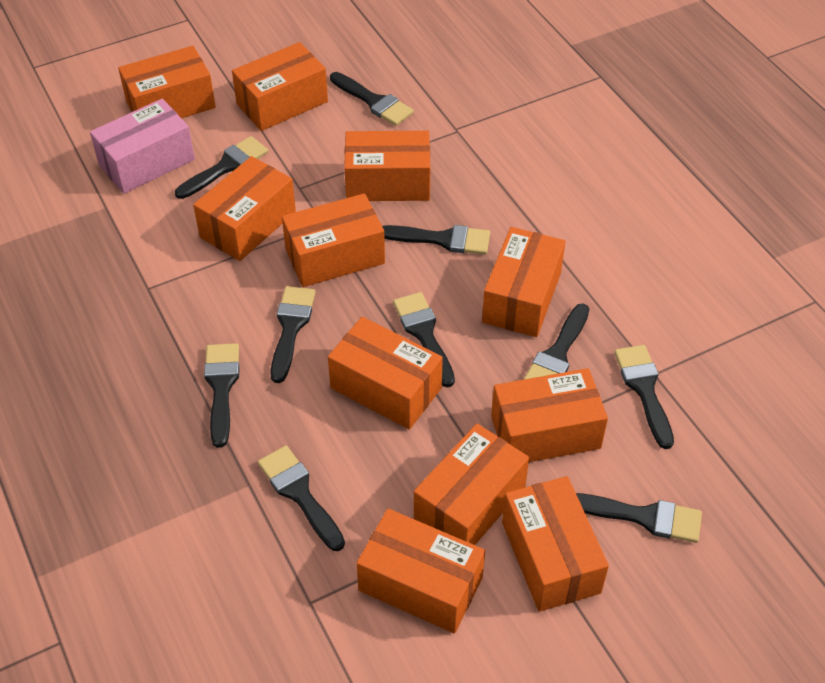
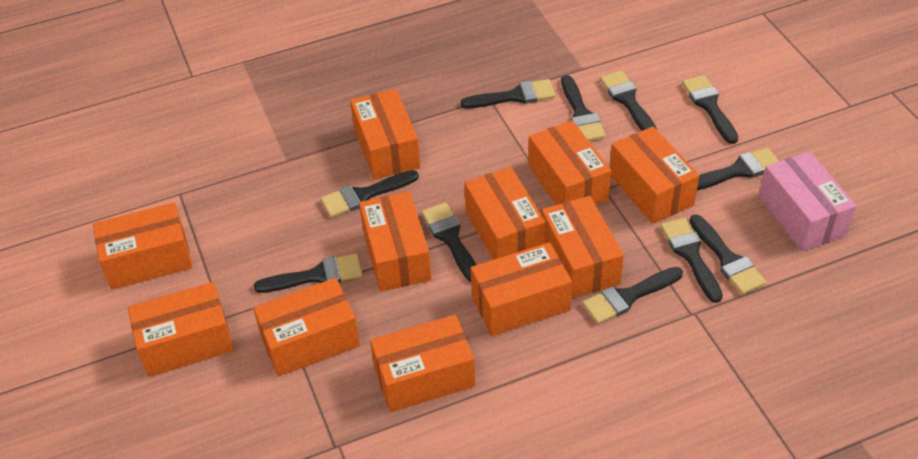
black brush: 10 -> 11

